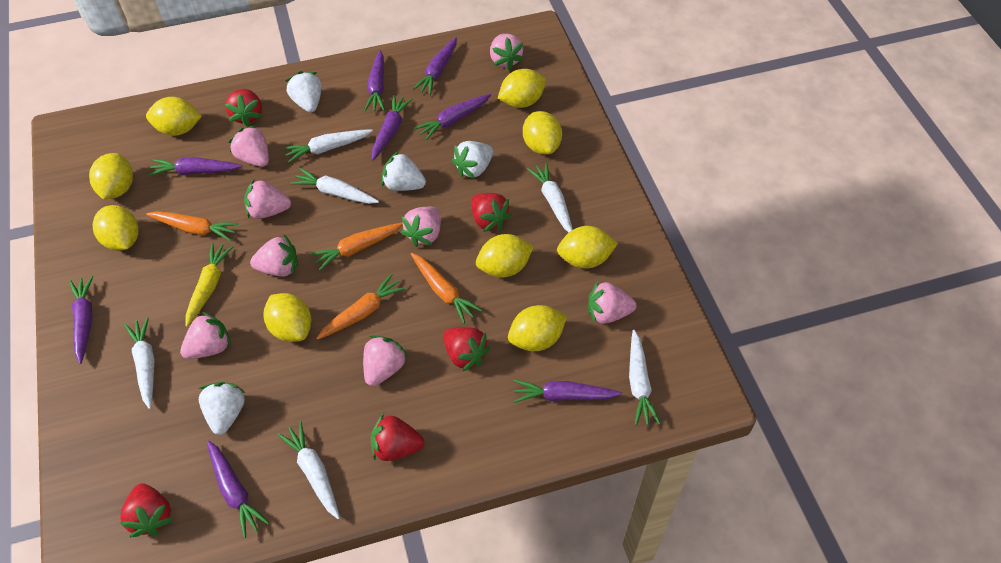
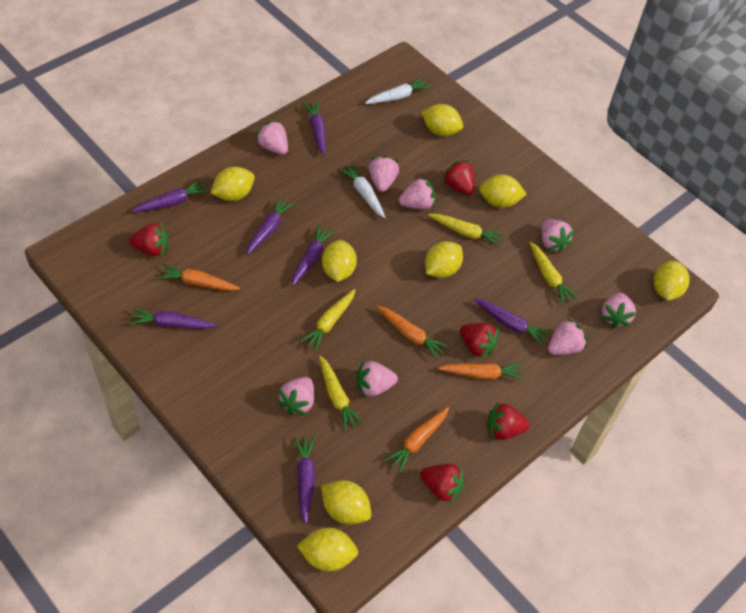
purple carrot: 8 -> 7
white carrot: 6 -> 2
white strawberry: 4 -> 0
yellow carrot: 1 -> 4
yellow lemon: 9 -> 8

